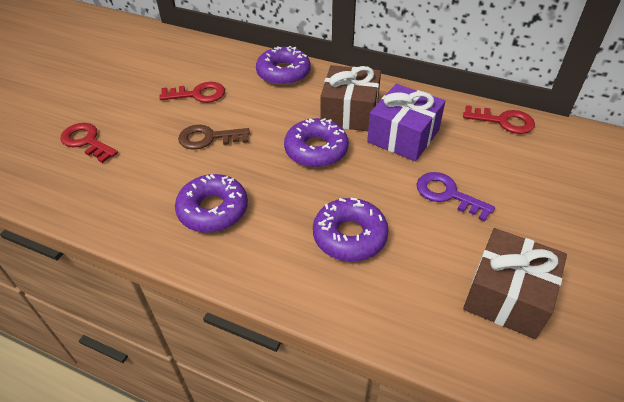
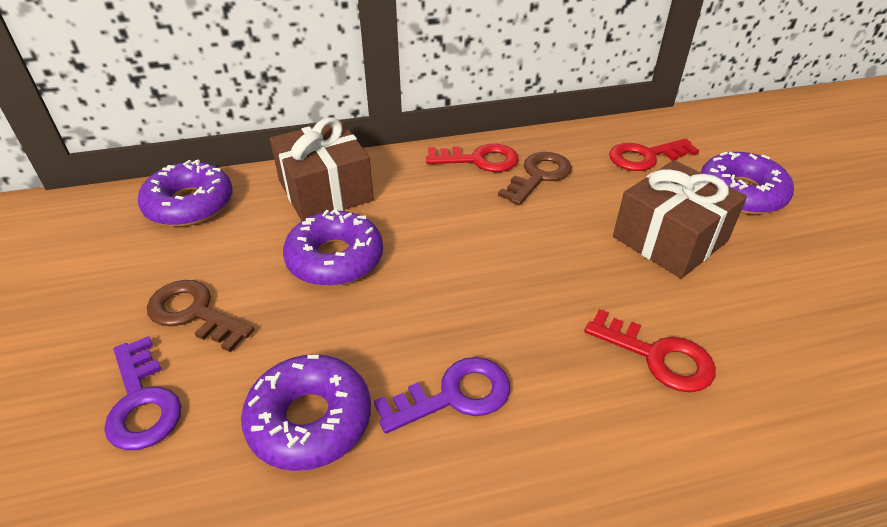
brown key: 1 -> 2
purple gift: 1 -> 0
purple key: 1 -> 2

